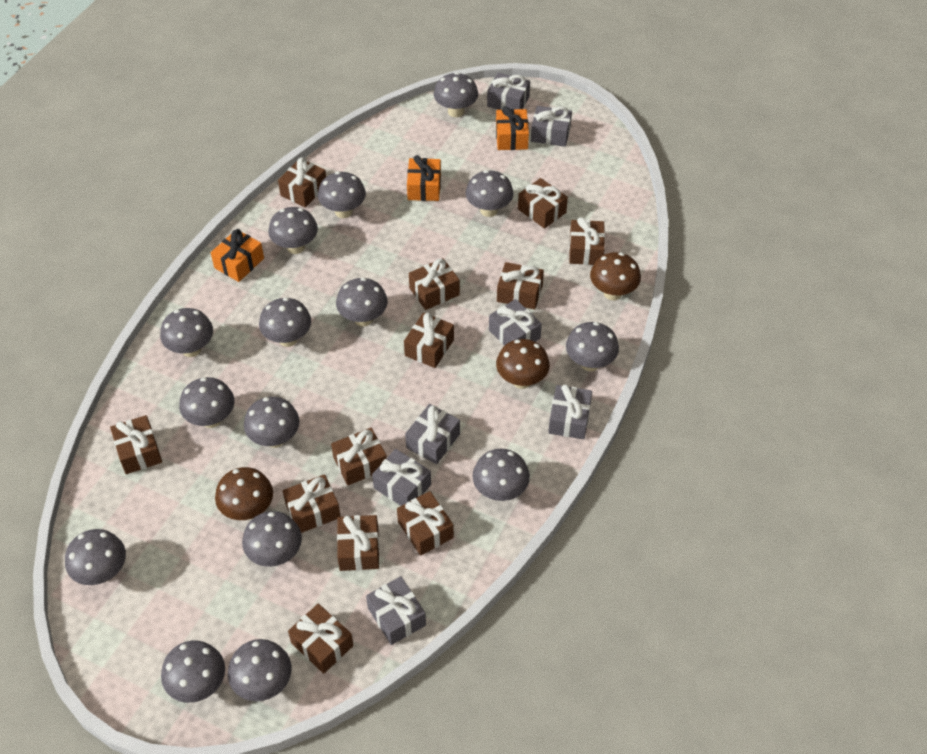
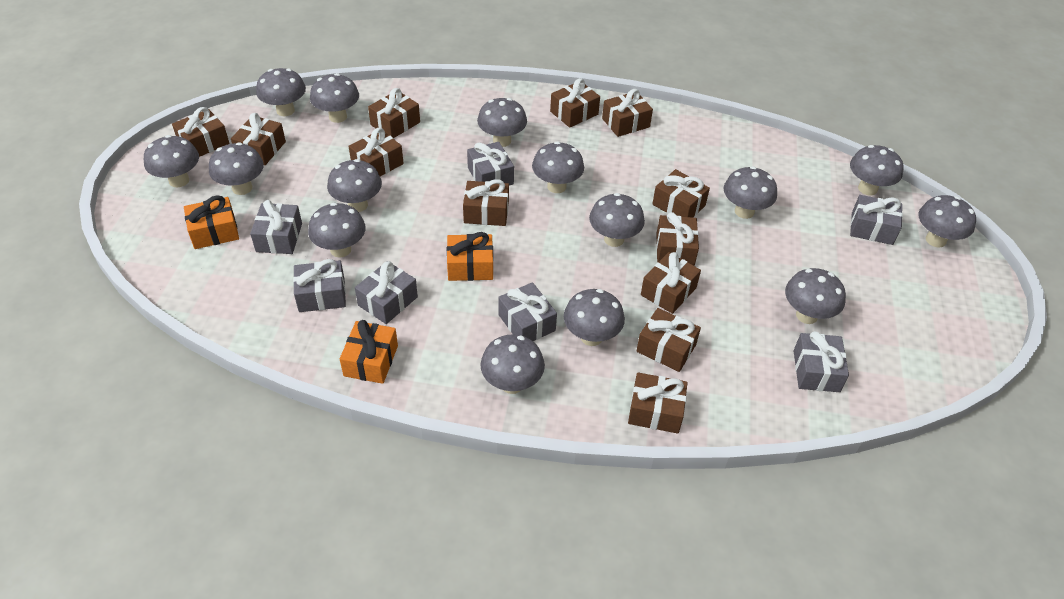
brown mushroom: 3 -> 0

